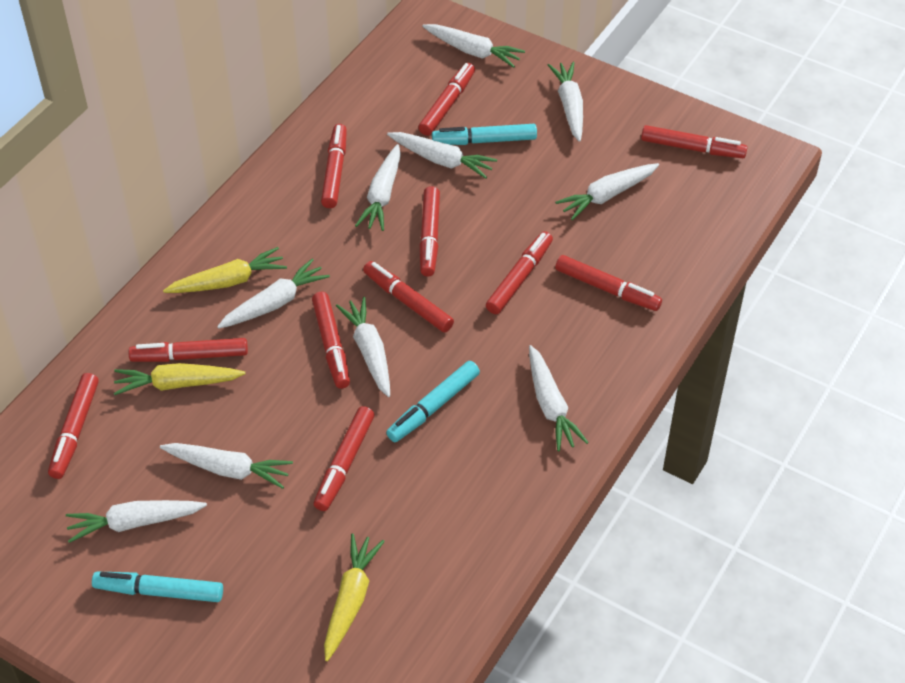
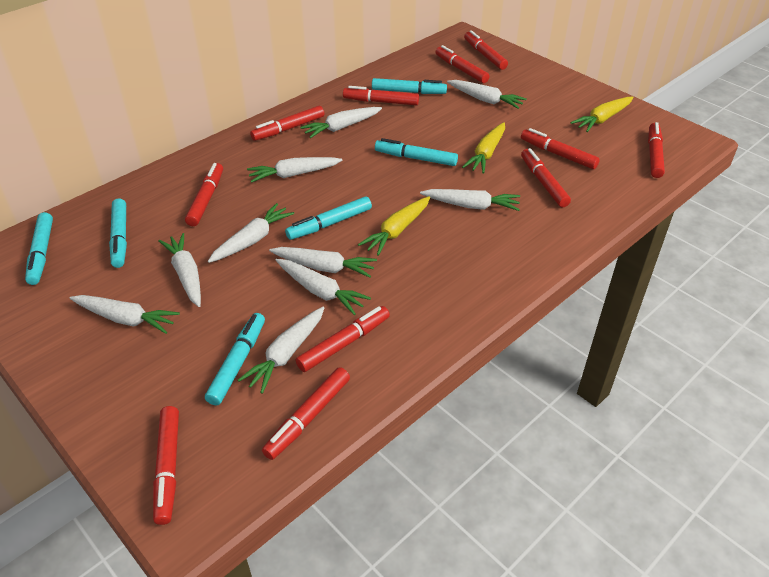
turquoise marker: 3 -> 6

